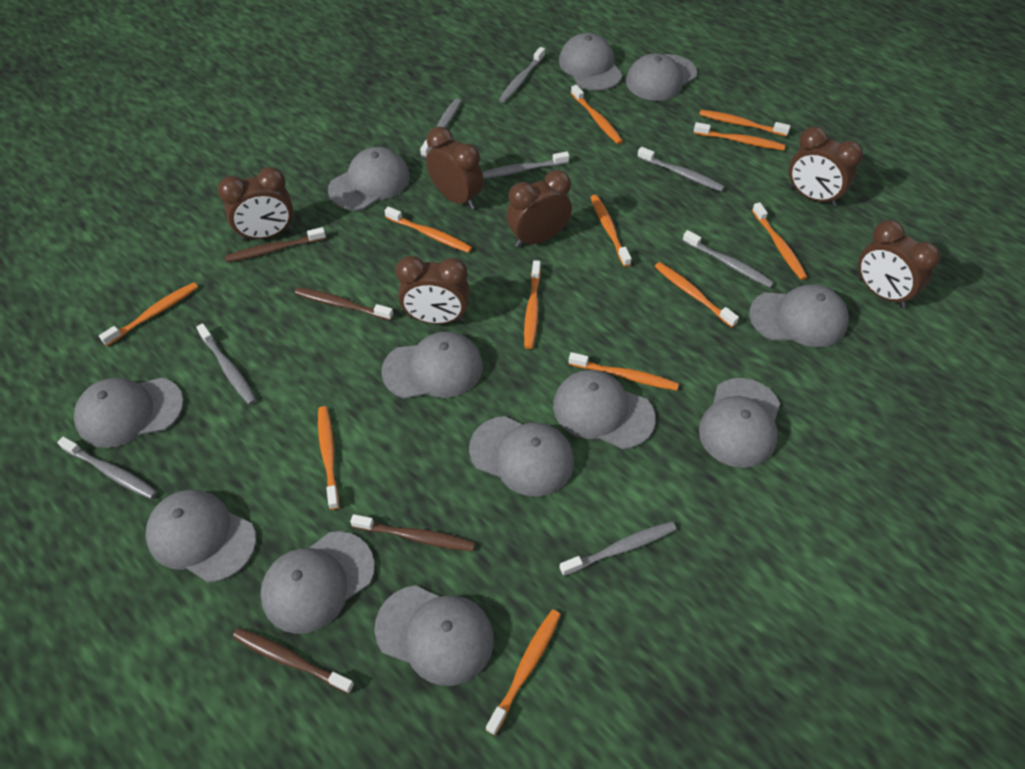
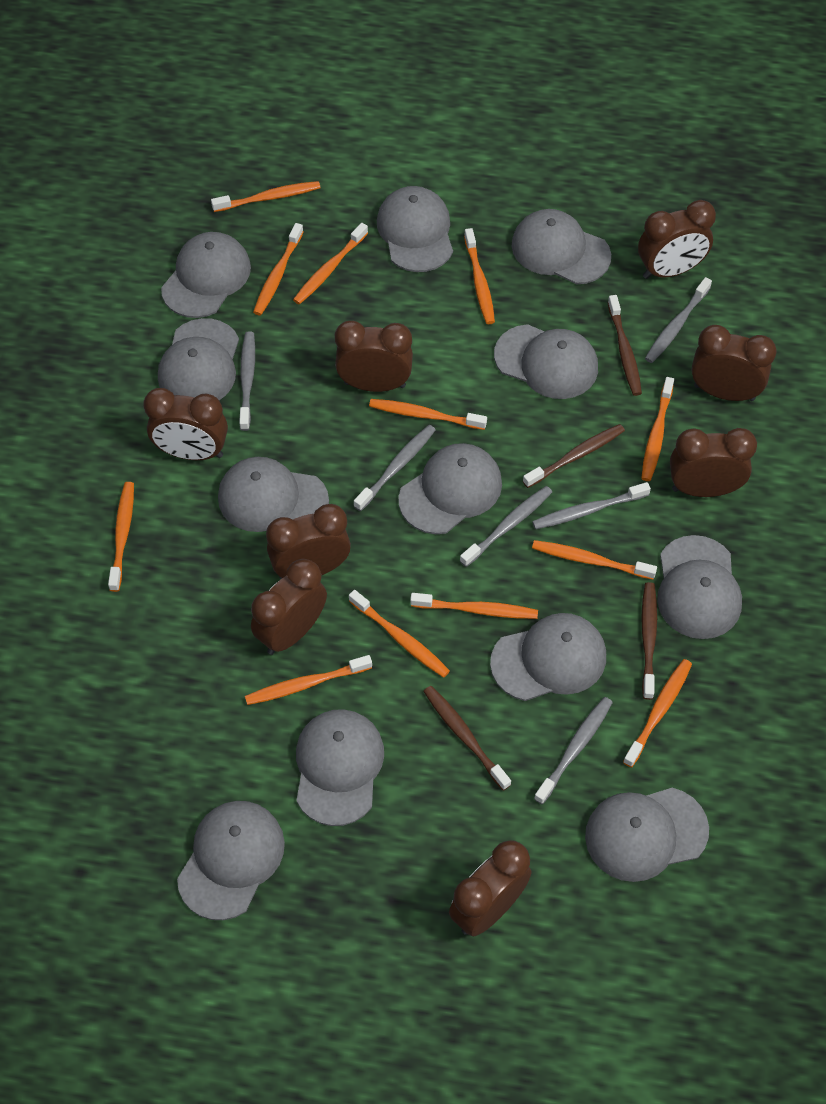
brown clock: 6 -> 8
grey toothbrush: 8 -> 6

